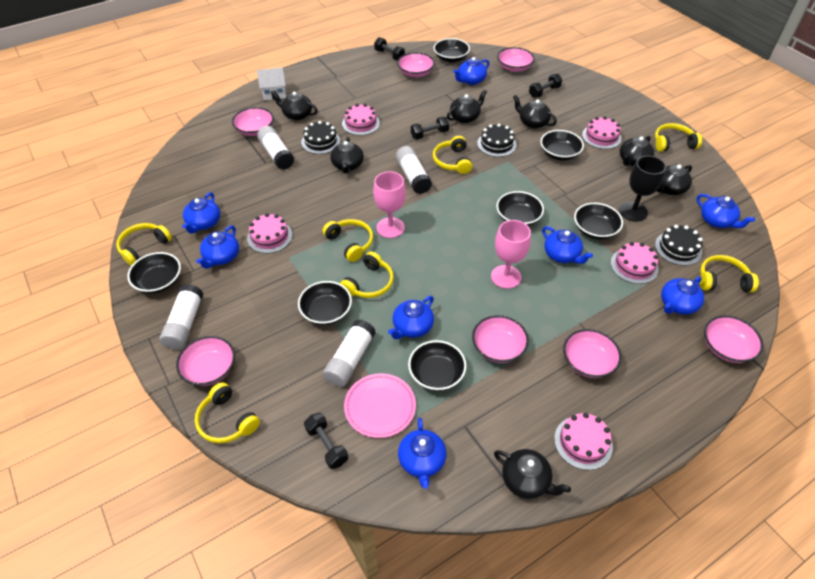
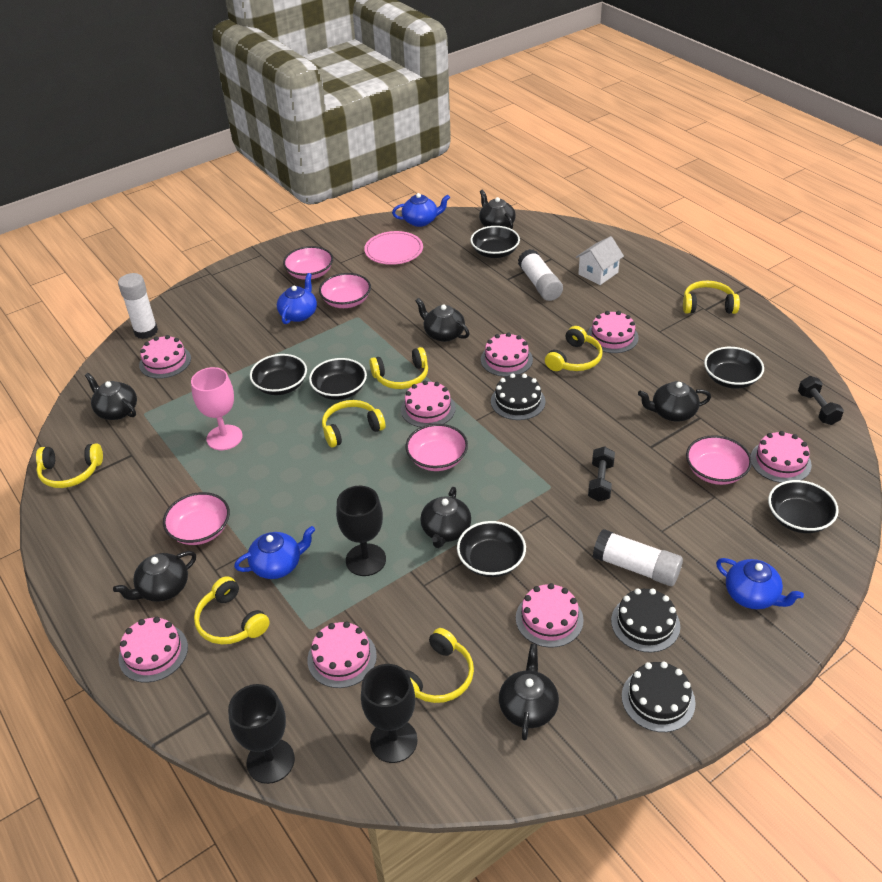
black bowl: 7 -> 6
black dumbbell: 4 -> 2
black goblet: 1 -> 3
blue teapot: 8 -> 4
pink bowl: 7 -> 5
pink cake: 5 -> 8
pink goblet: 2 -> 1
white glue stick: 4 -> 3

